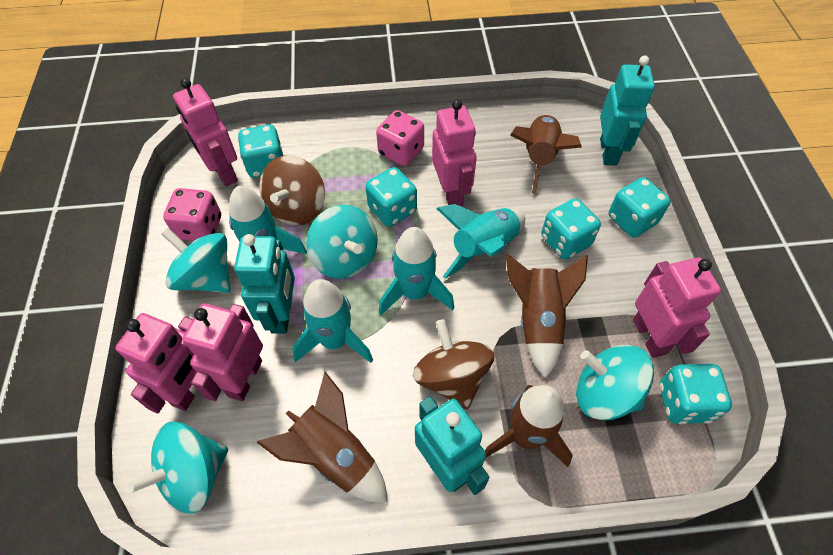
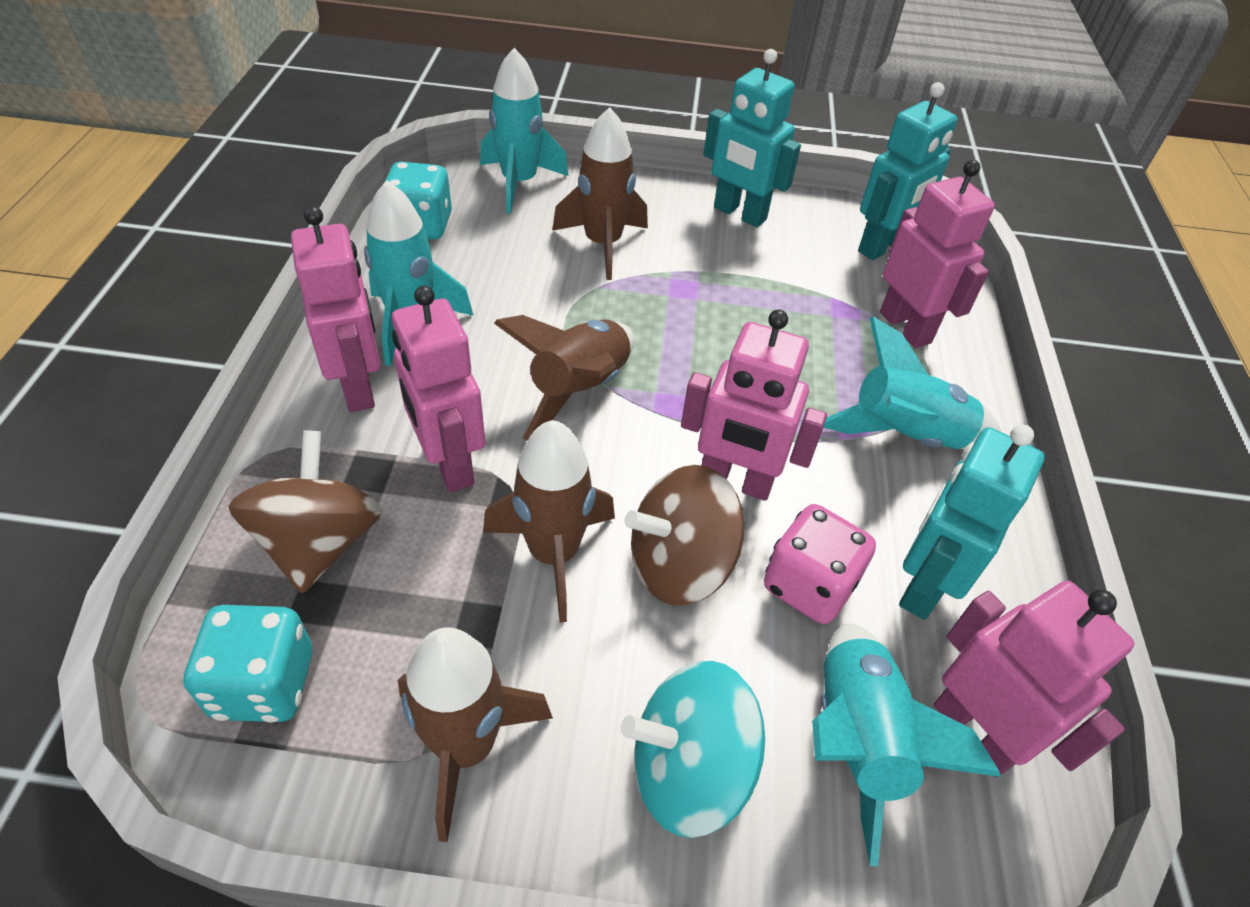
pink dice: 2 -> 1
turquoise dice: 5 -> 2
turquoise spinning top: 4 -> 1

